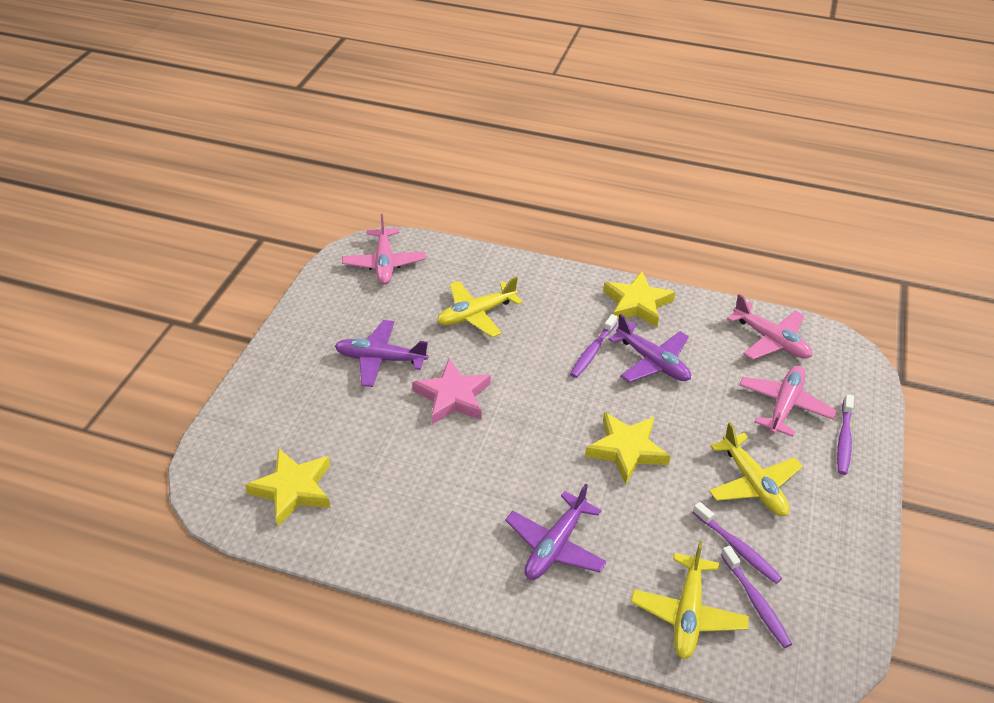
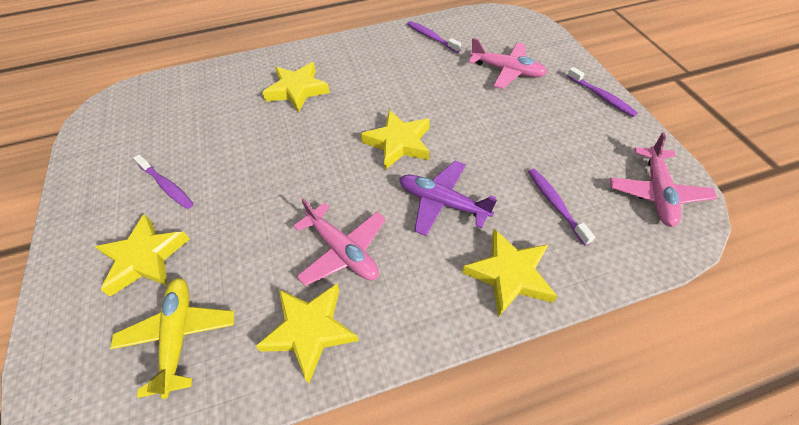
pink star: 1 -> 0
purple plane: 3 -> 1
yellow plane: 3 -> 1
yellow star: 3 -> 5

